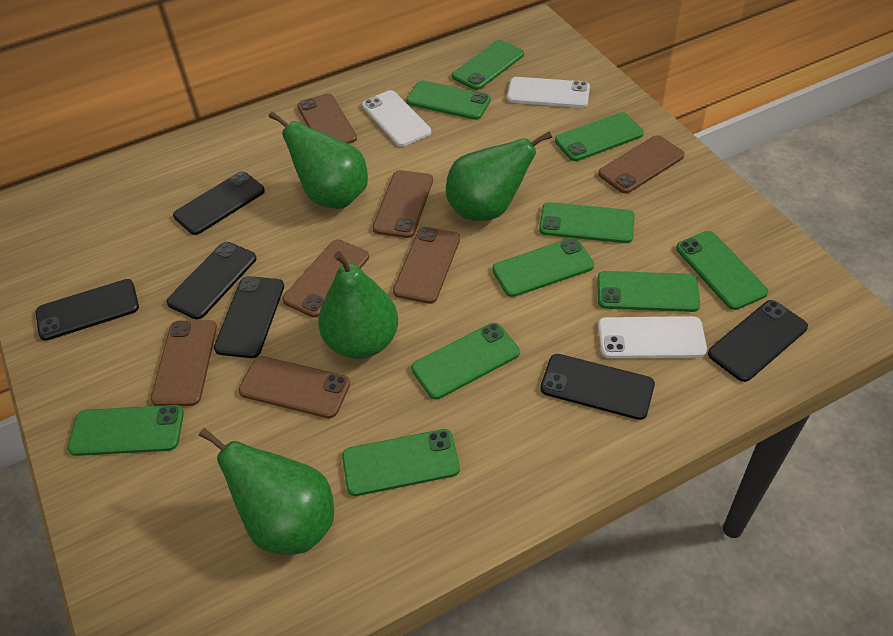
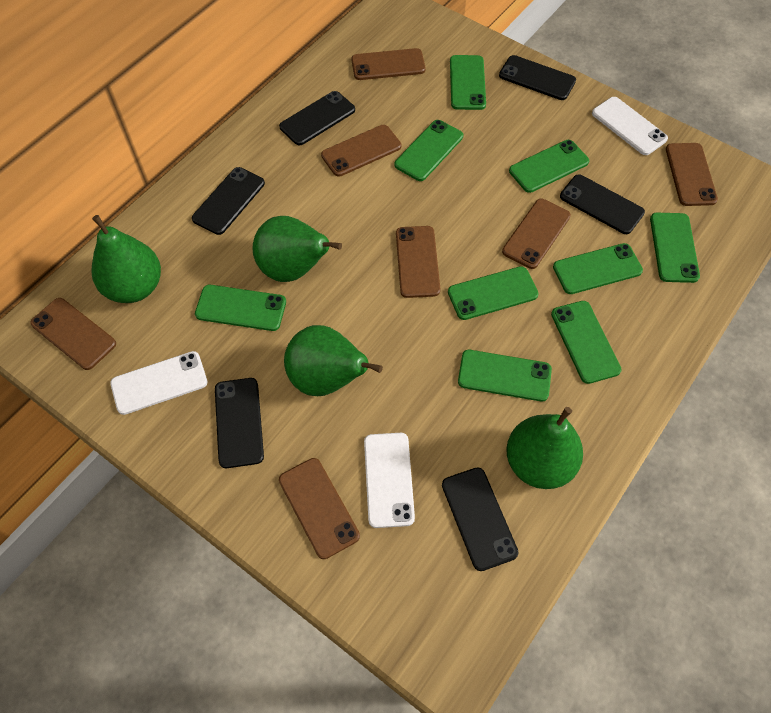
green phone: 10 -> 9

